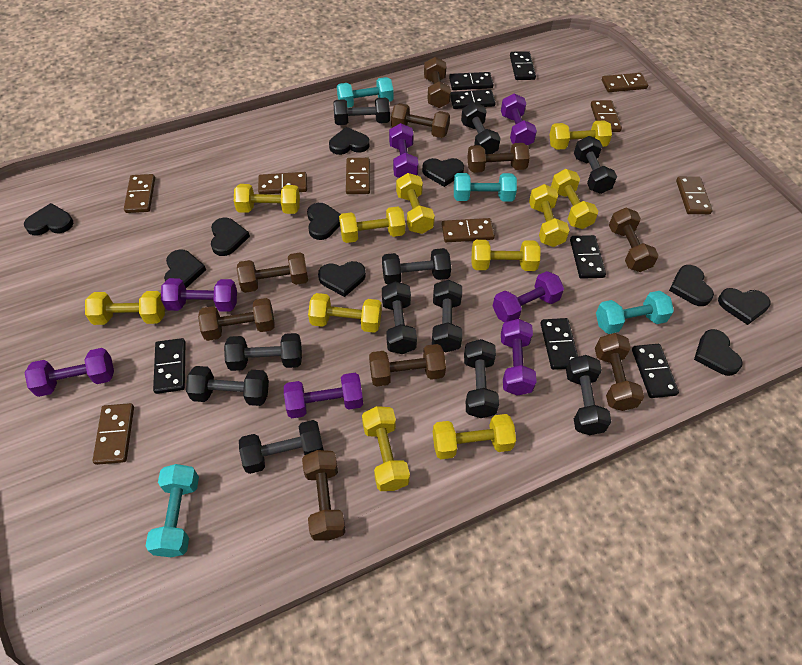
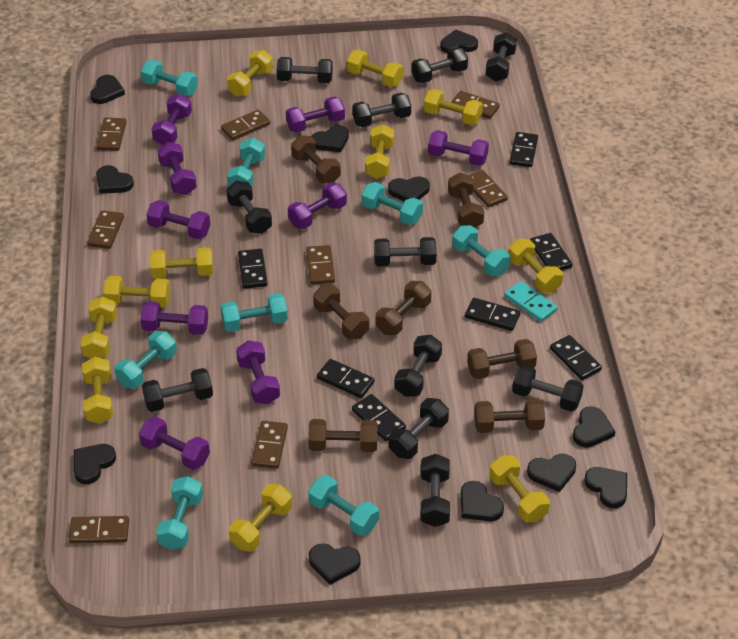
black heart: 10 -> 11
brown dumbbell: 9 -> 7
purple dumbbell: 7 -> 9
turquoise domino: 0 -> 1
turquoise dumbbell: 4 -> 8

